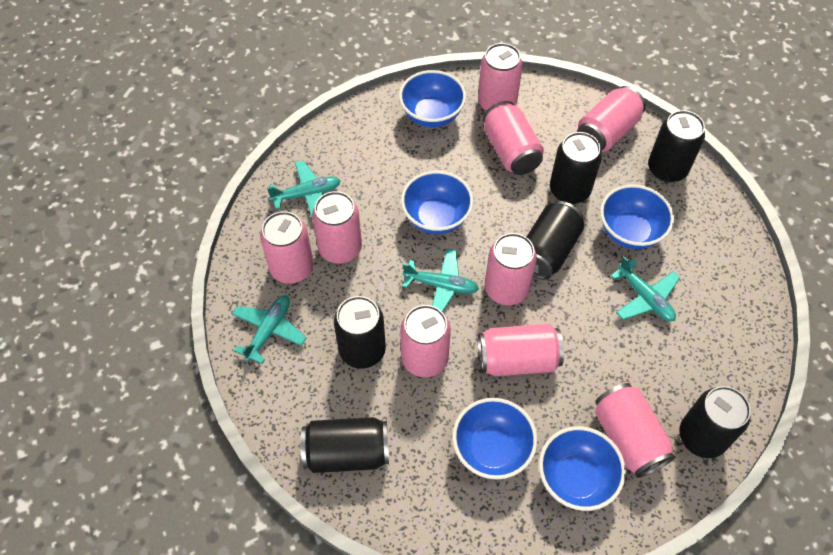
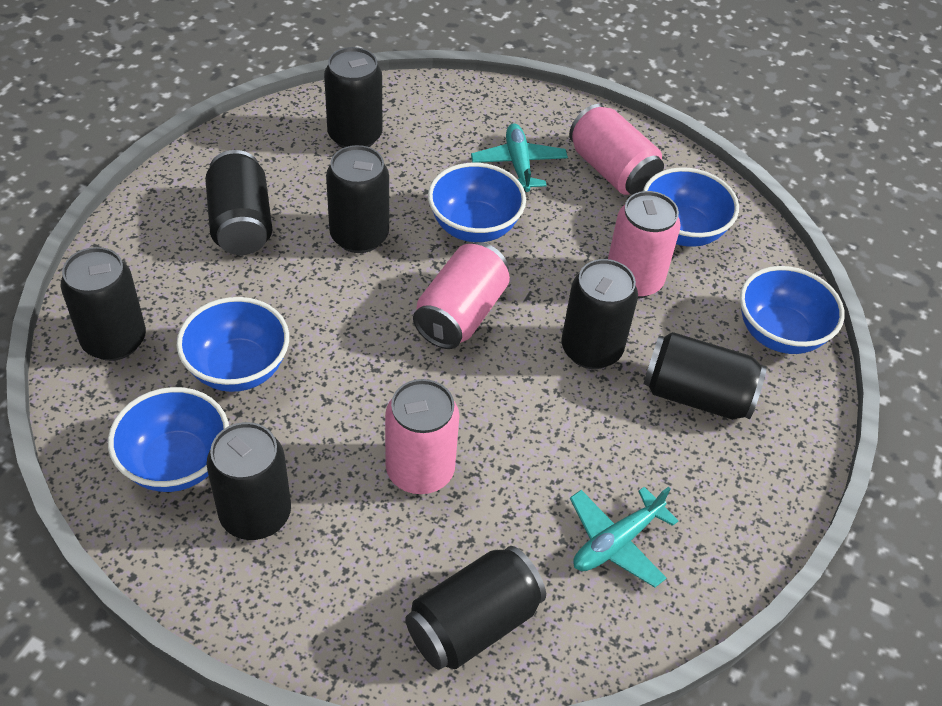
black can: 6 -> 8
pink can: 9 -> 4
turquoise plane: 4 -> 2

